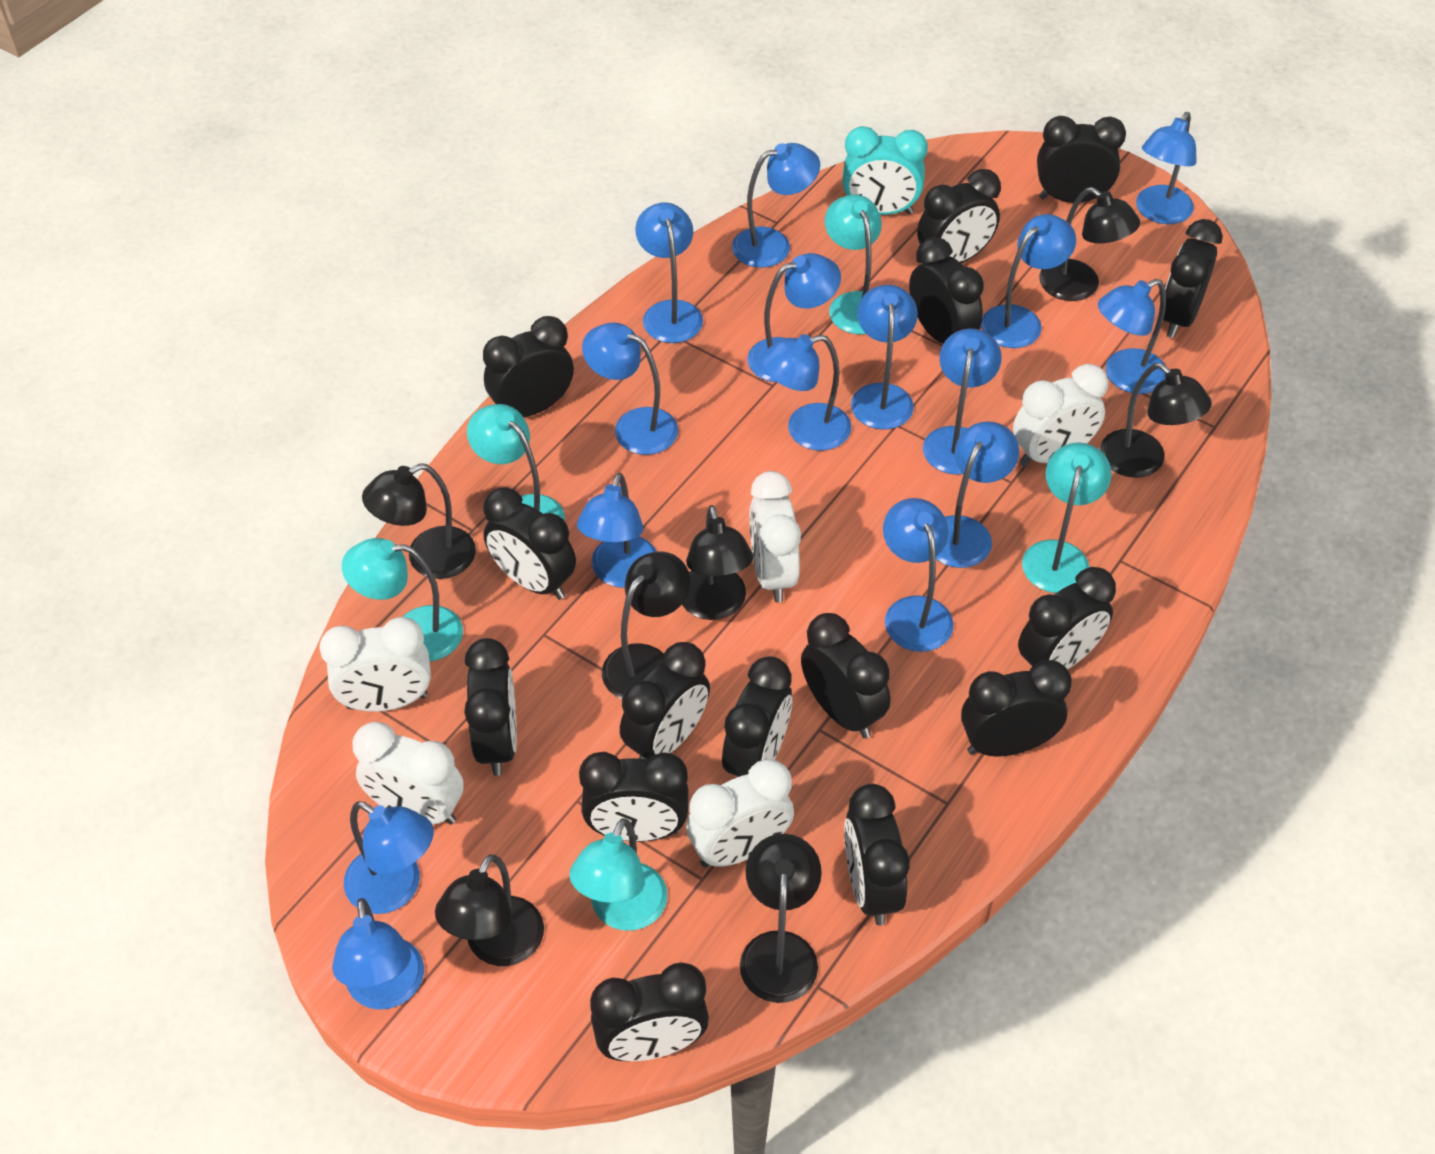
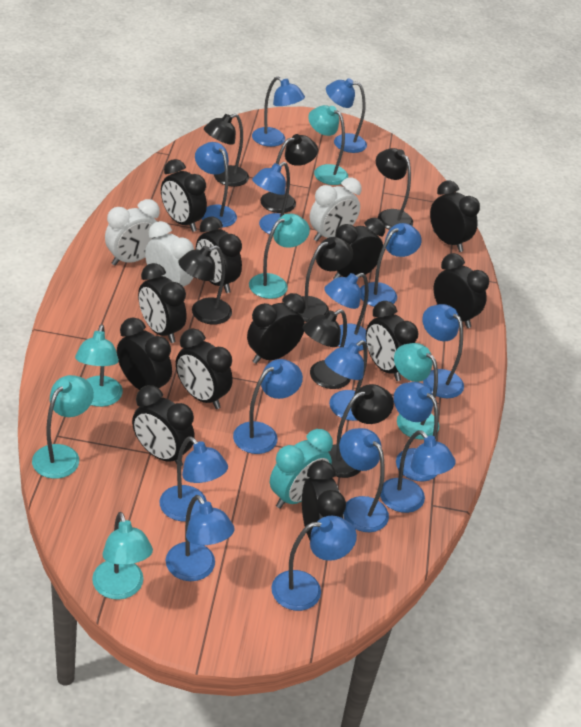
black clock: 15 -> 12
turquoise lamp: 5 -> 6
white clock: 5 -> 3

